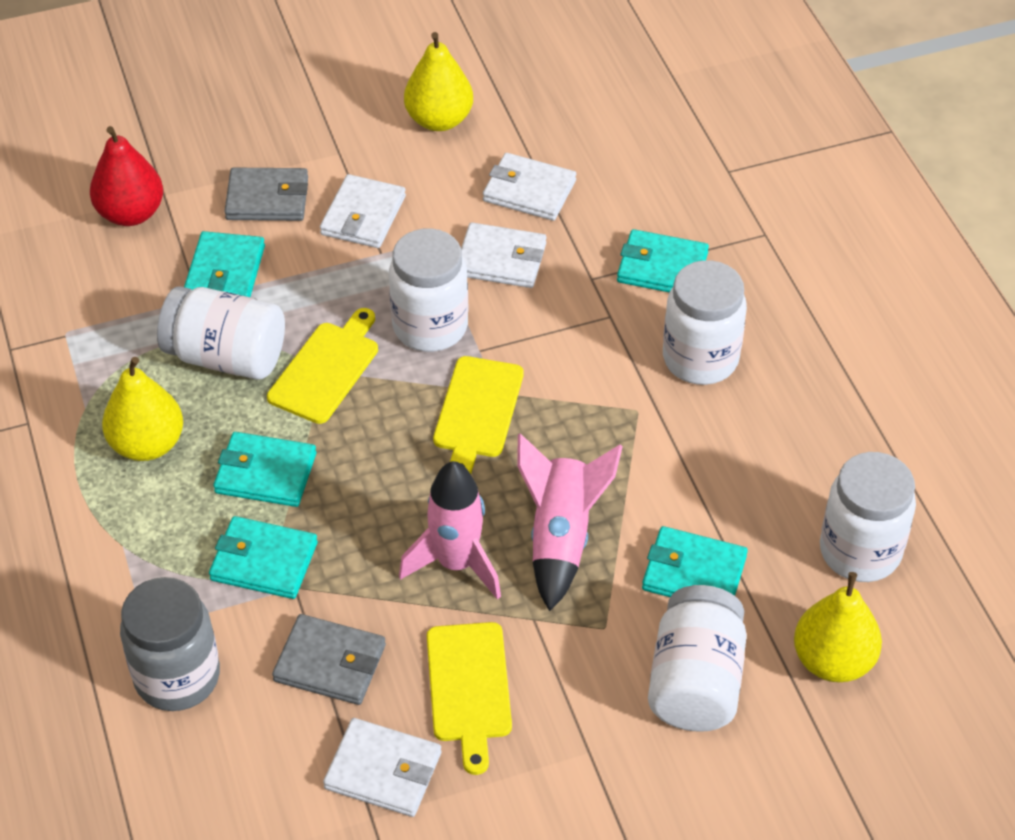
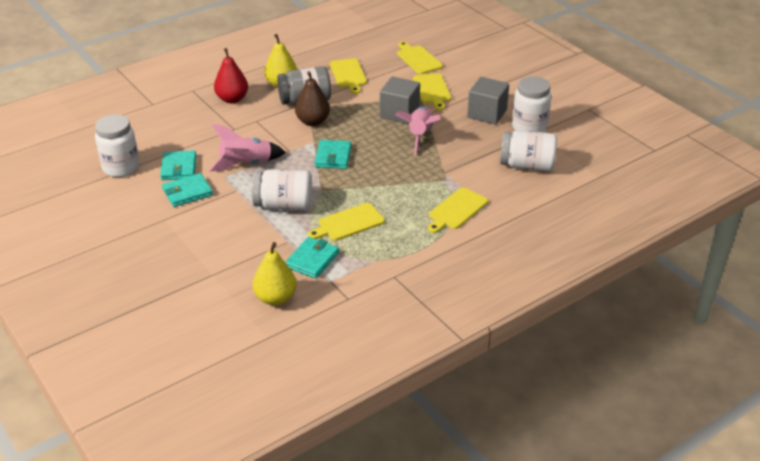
brown pear: 0 -> 1
grey cube: 0 -> 2
grey wallet: 2 -> 0
turquoise wallet: 5 -> 4
white jar: 5 -> 4
white wallet: 4 -> 0
yellow cutting board: 3 -> 5
yellow pear: 3 -> 2

